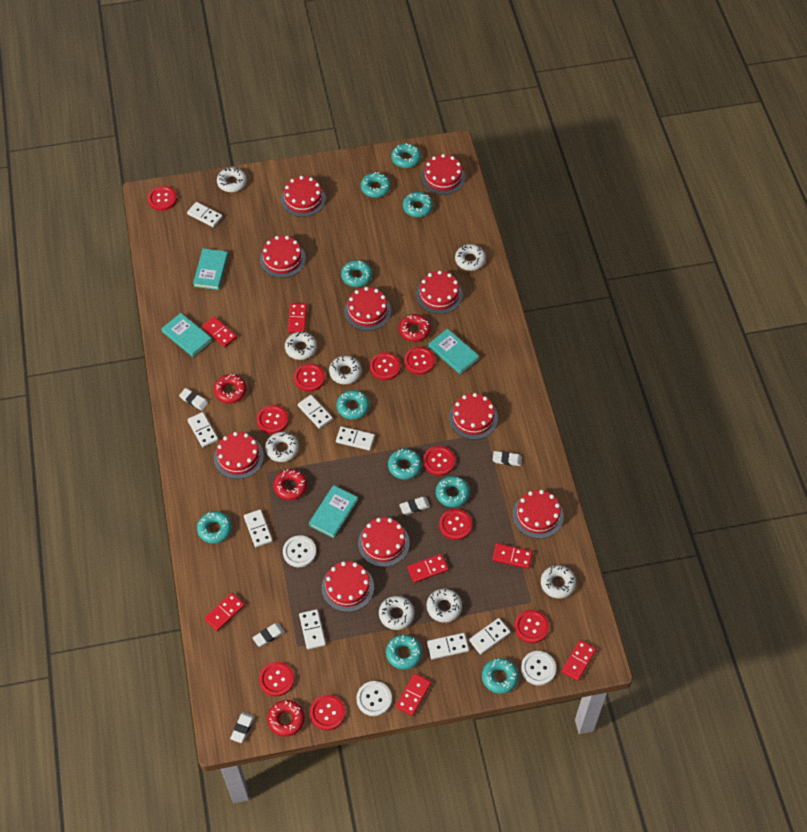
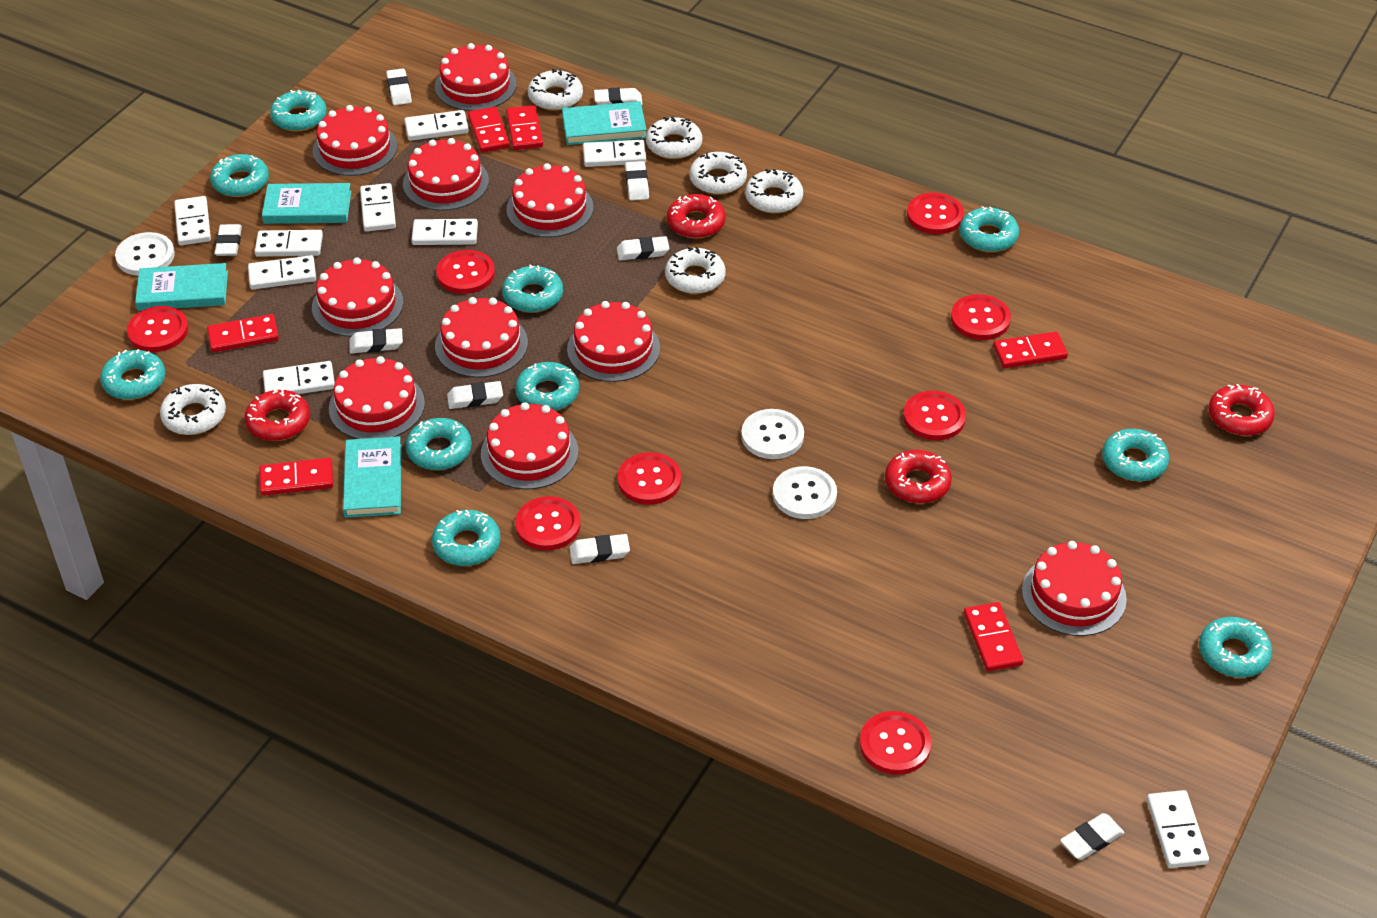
red button: 10 -> 8
red domino: 7 -> 6
white domino: 8 -> 9
white donut: 8 -> 6
white eraser: 5 -> 9

